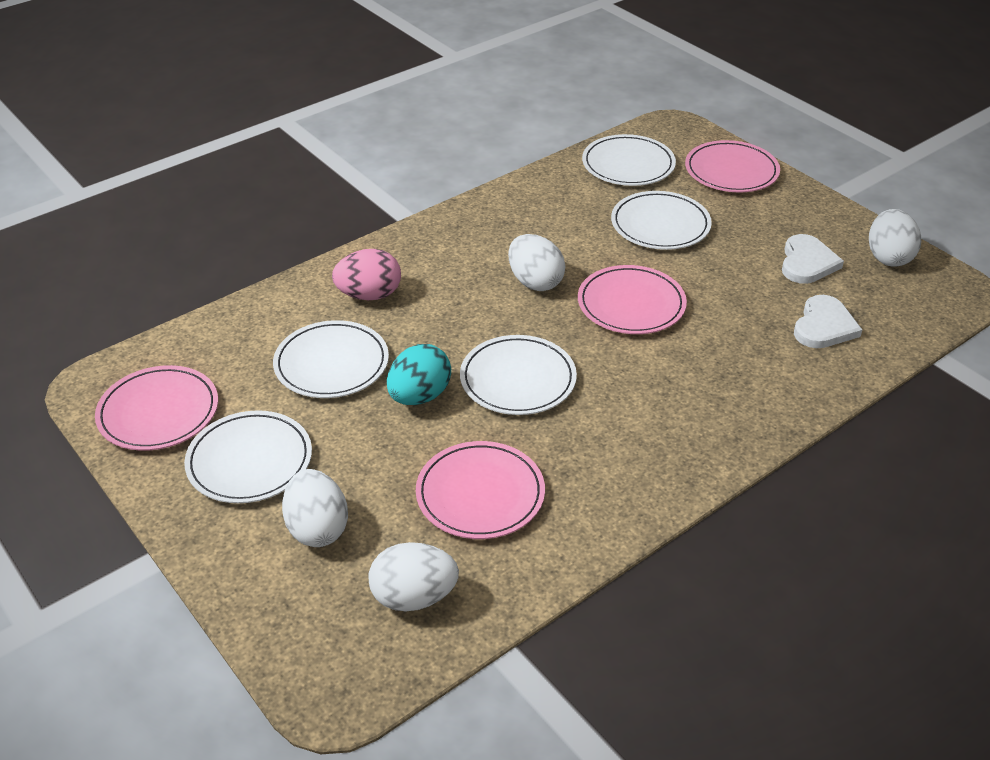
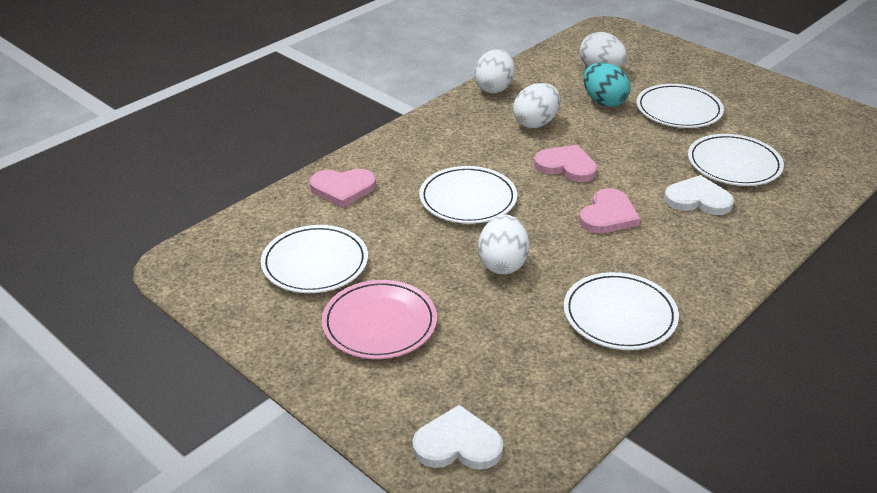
pink egg: 1 -> 0
pink heart: 0 -> 3
pink plate: 4 -> 1

